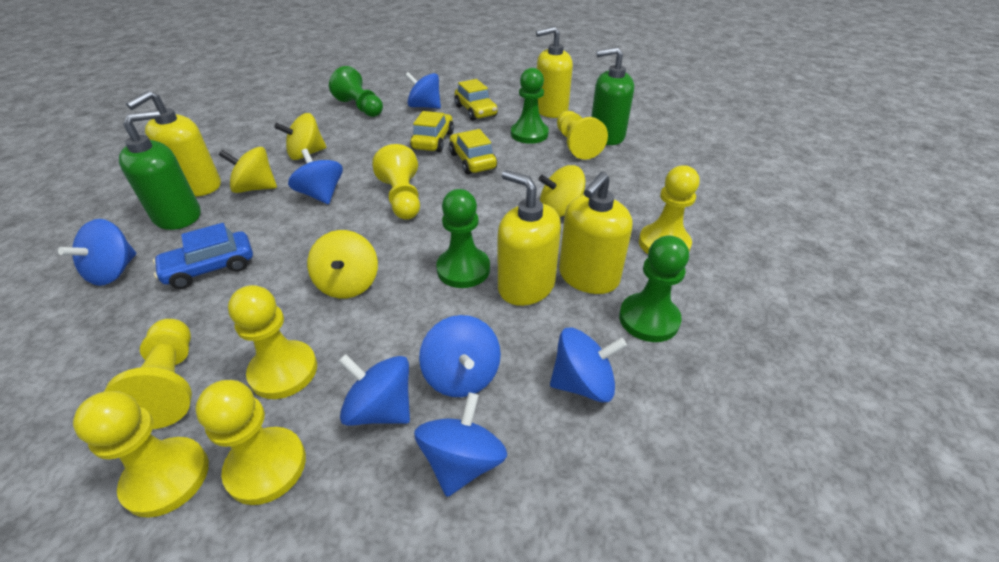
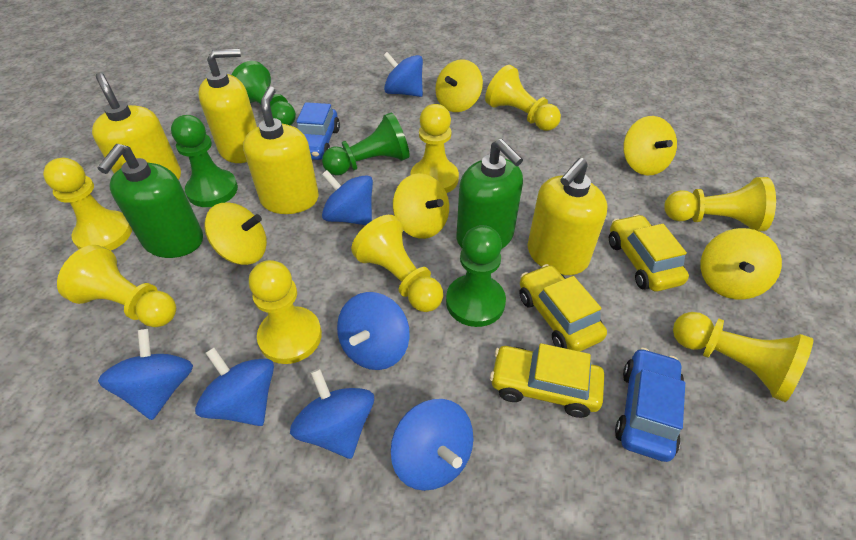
blue car: 1 -> 2
yellow pawn: 7 -> 8
yellow spinning top: 4 -> 5

